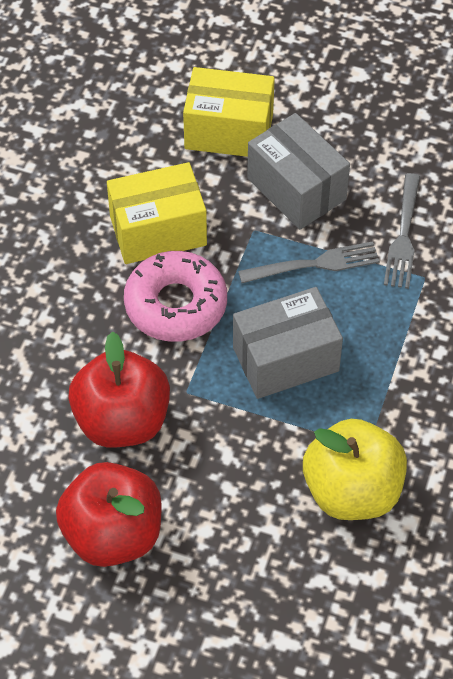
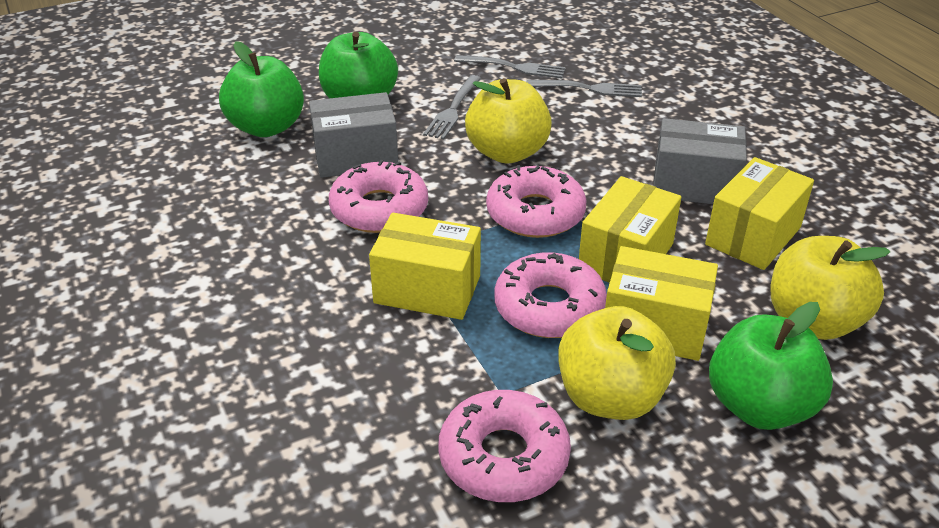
green apple: 0 -> 3
grey fork: 2 -> 3
pink donut: 1 -> 4
red apple: 2 -> 0
yellow apple: 1 -> 3
yellow box: 2 -> 4

